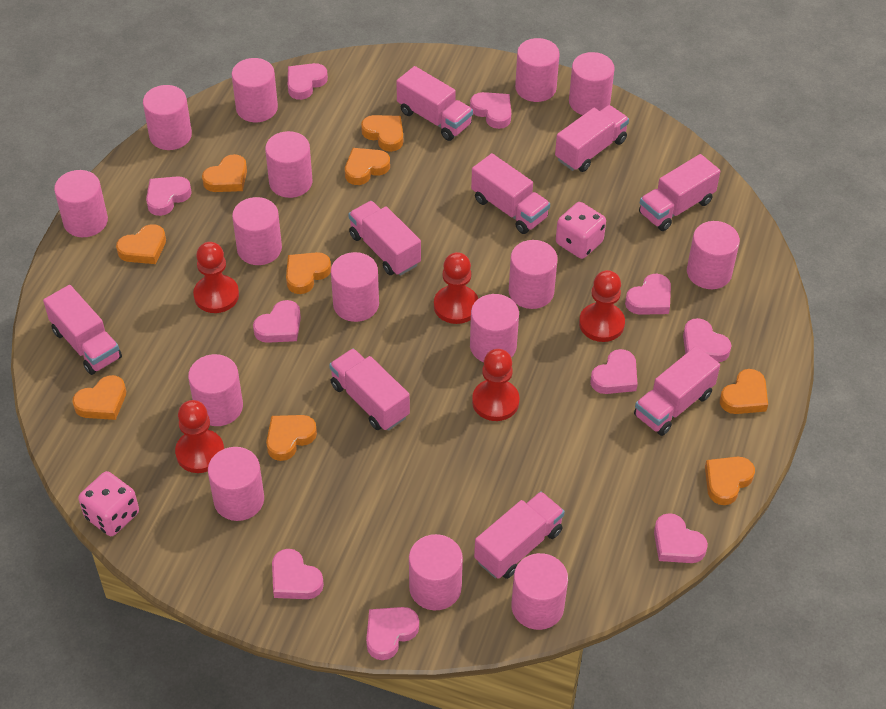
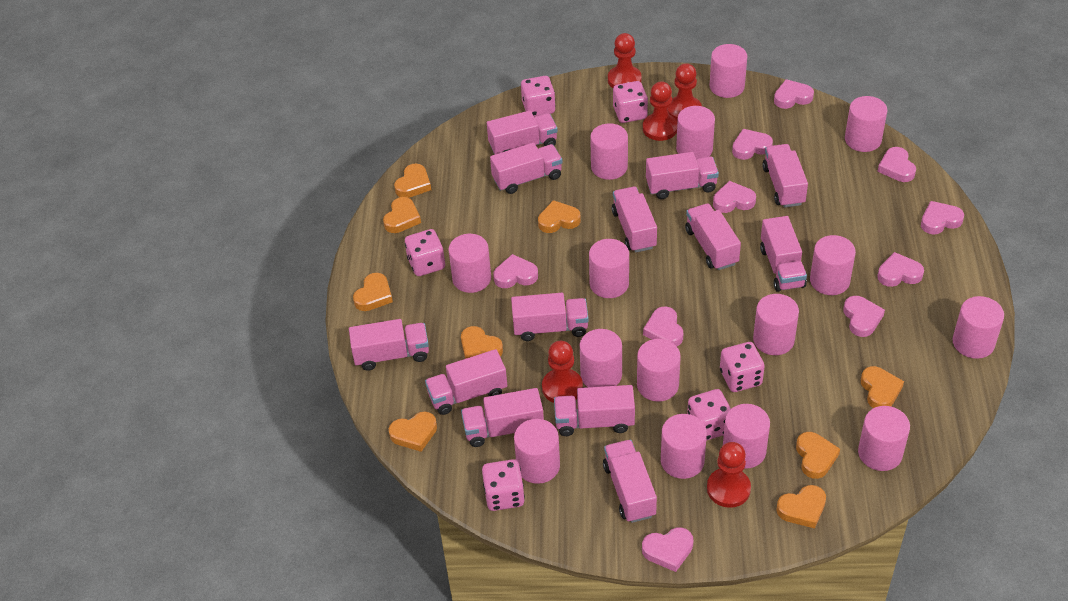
pink dice: 2 -> 6
pink truck: 9 -> 13

